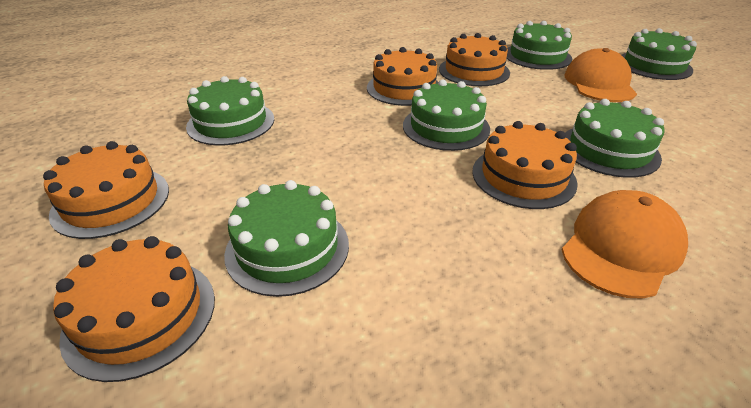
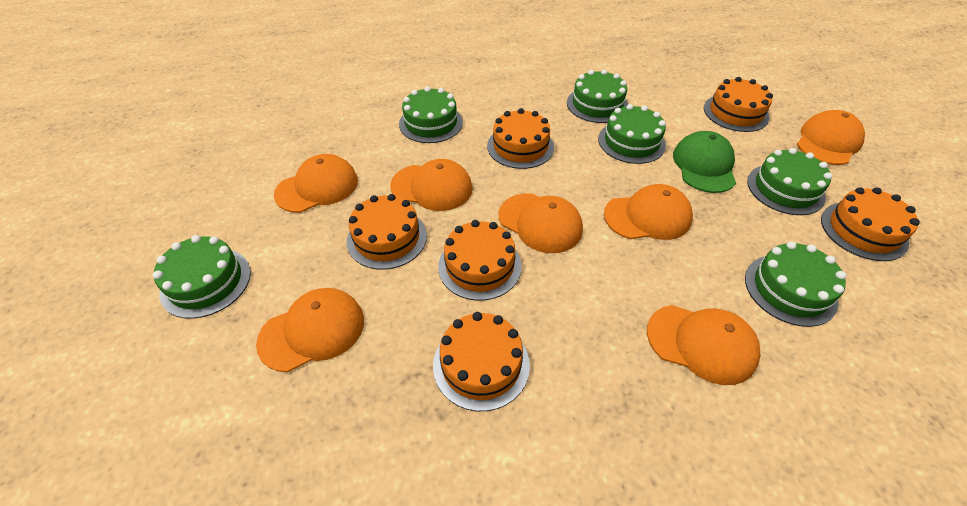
green cap: 0 -> 1
orange cake: 5 -> 6
orange cap: 2 -> 7

